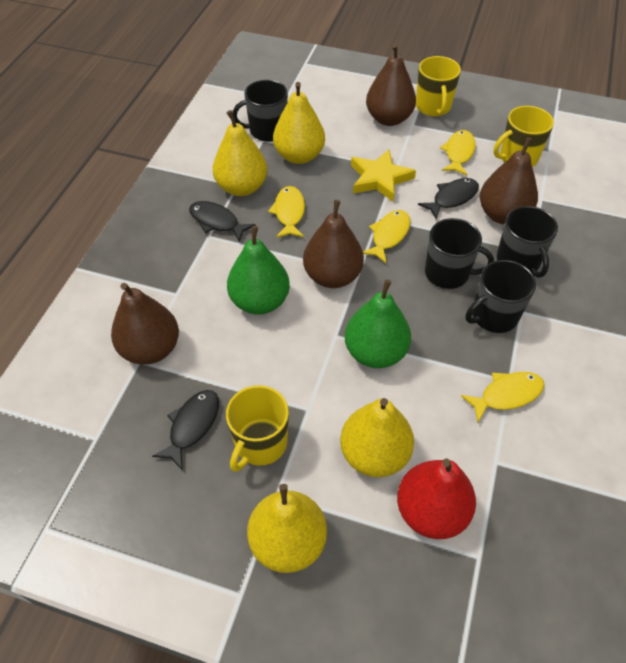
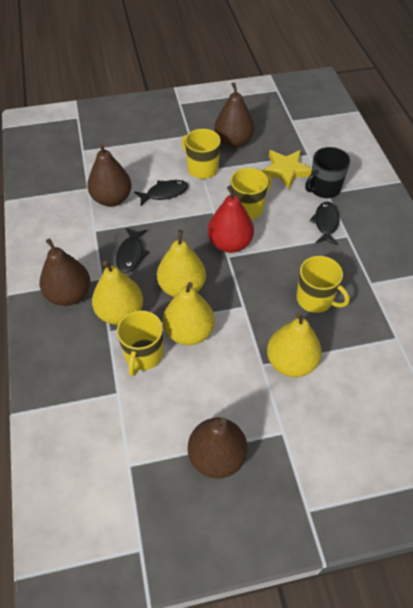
black mug: 4 -> 1
green pear: 2 -> 0
yellow fish: 4 -> 0
yellow mug: 3 -> 4

